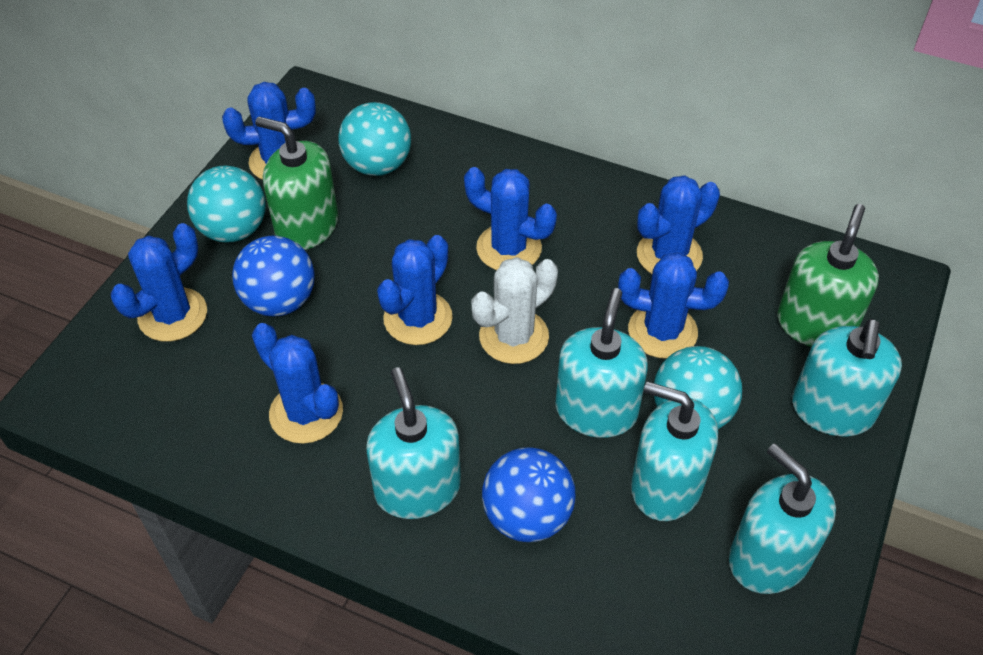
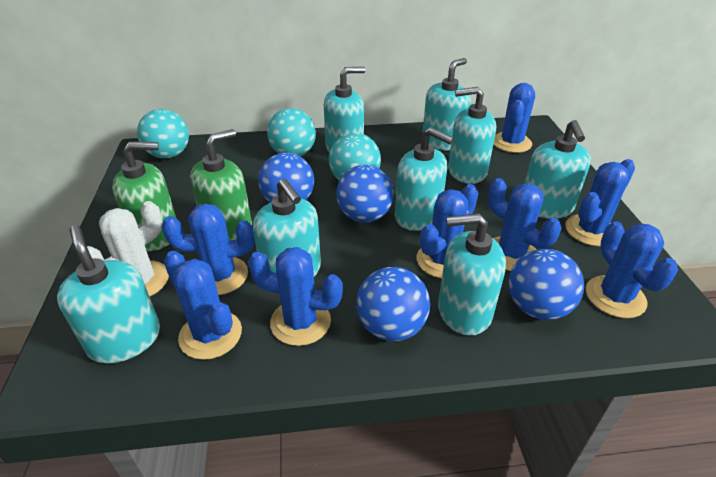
blue ball: 2 -> 4
blue cactus: 7 -> 8
turquoise soap dispenser: 5 -> 8

